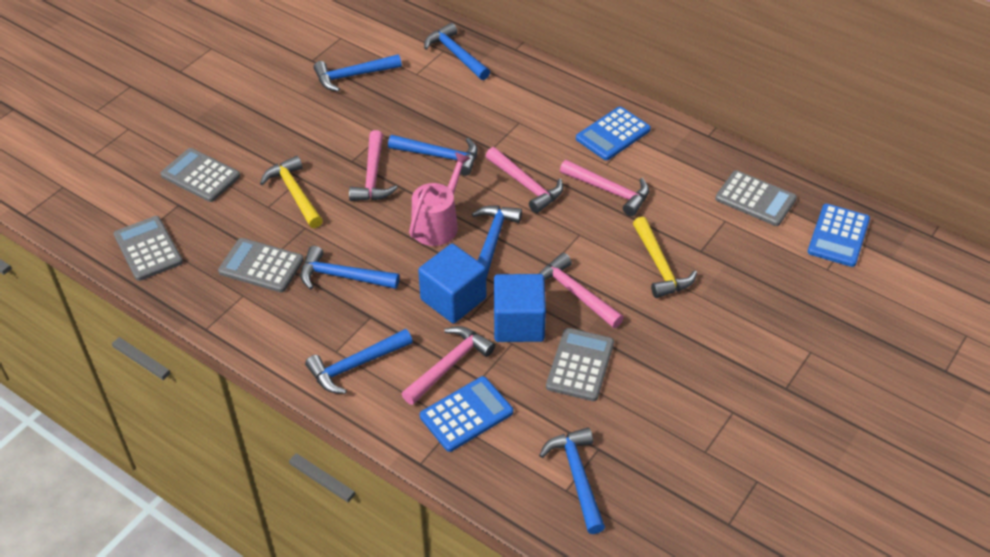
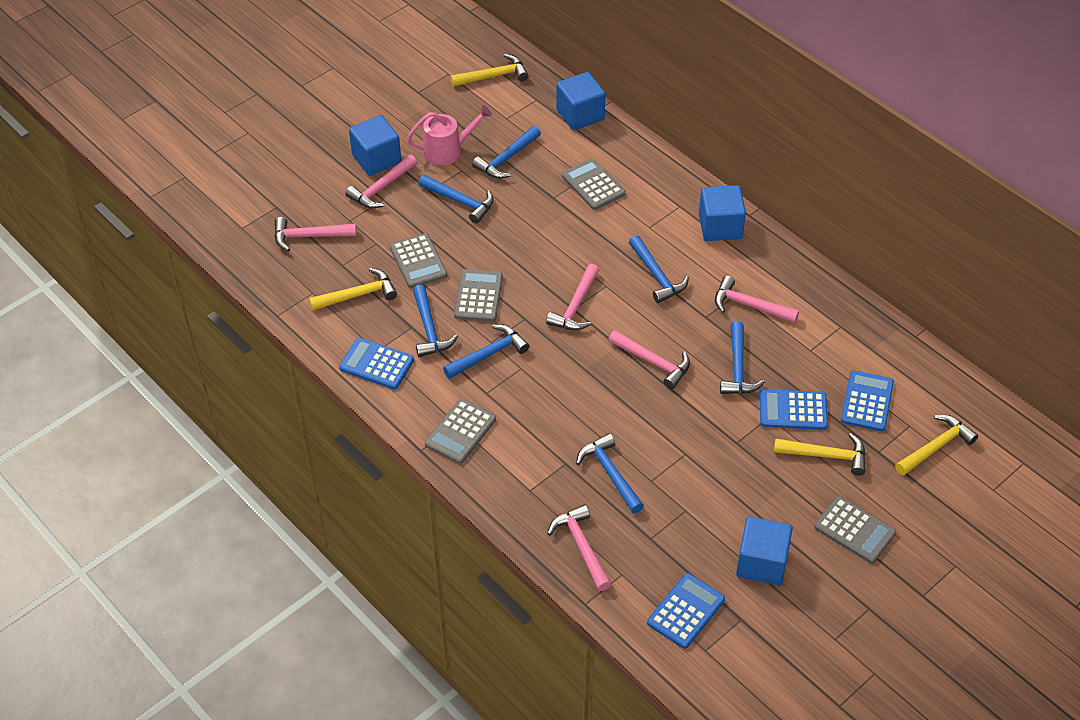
blue calculator: 3 -> 4
blue cube: 2 -> 4
pink hammer: 5 -> 6
yellow hammer: 2 -> 4

